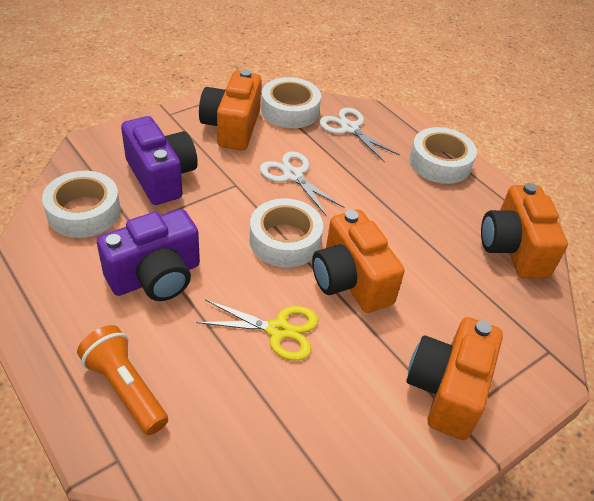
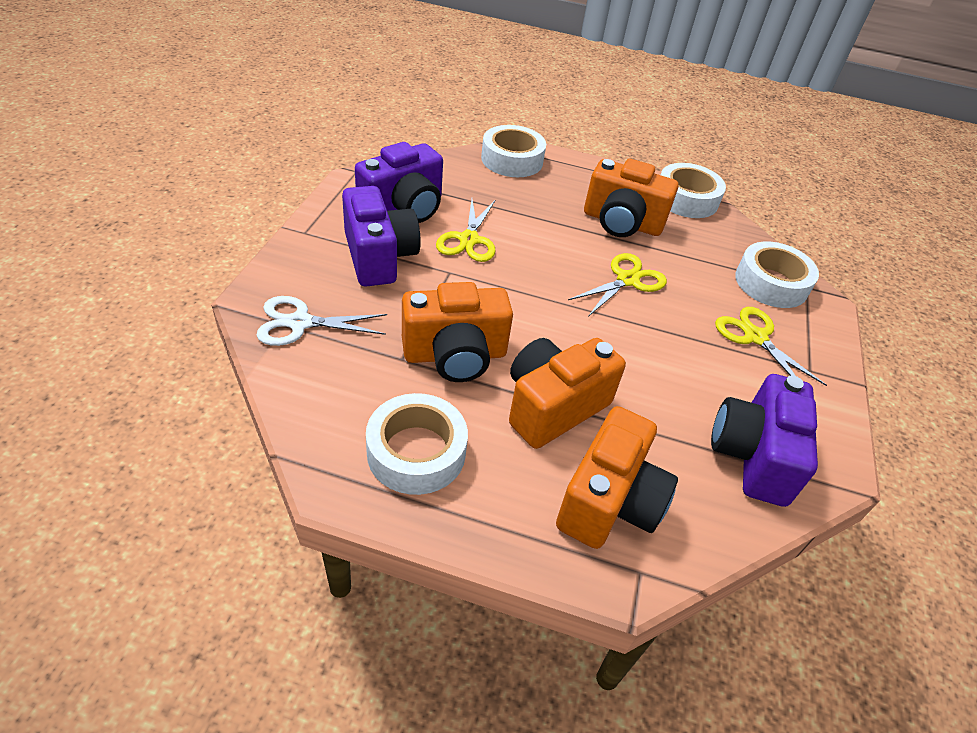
orange flashlight: 1 -> 0
purple camera: 2 -> 3
white scissors: 2 -> 1
yellow scissors: 1 -> 3

